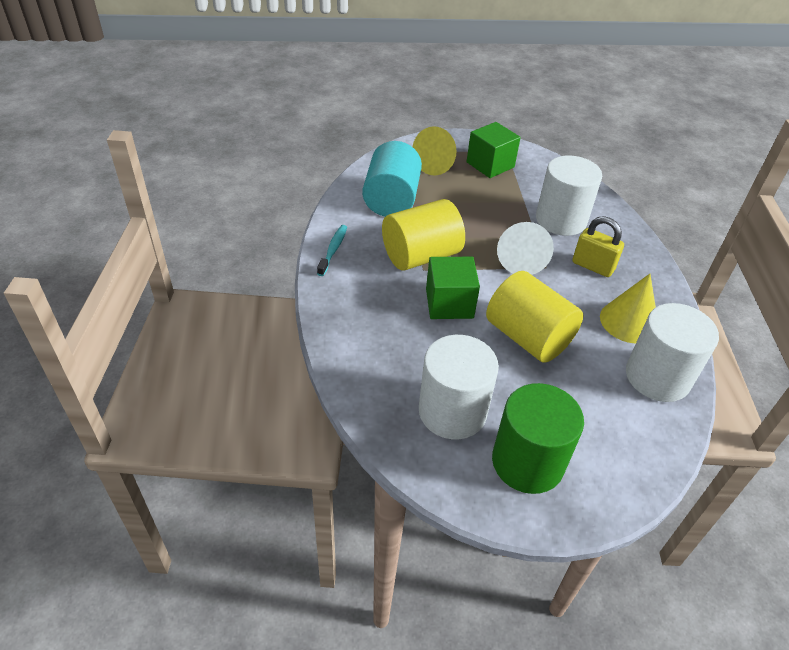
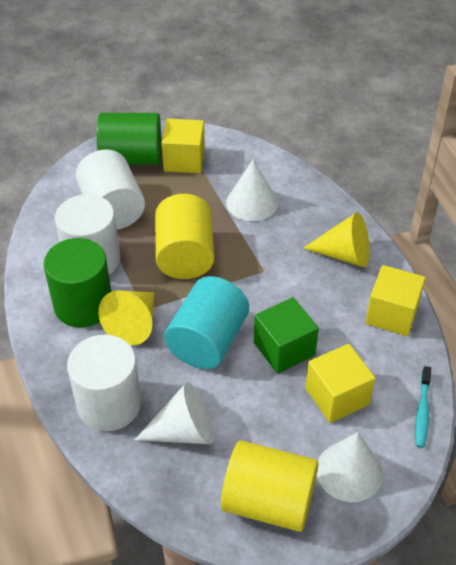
green cube: 2 -> 1
green cylinder: 1 -> 2
white cone: 1 -> 3
yellow cube: 0 -> 3
yellow padlock: 1 -> 0

